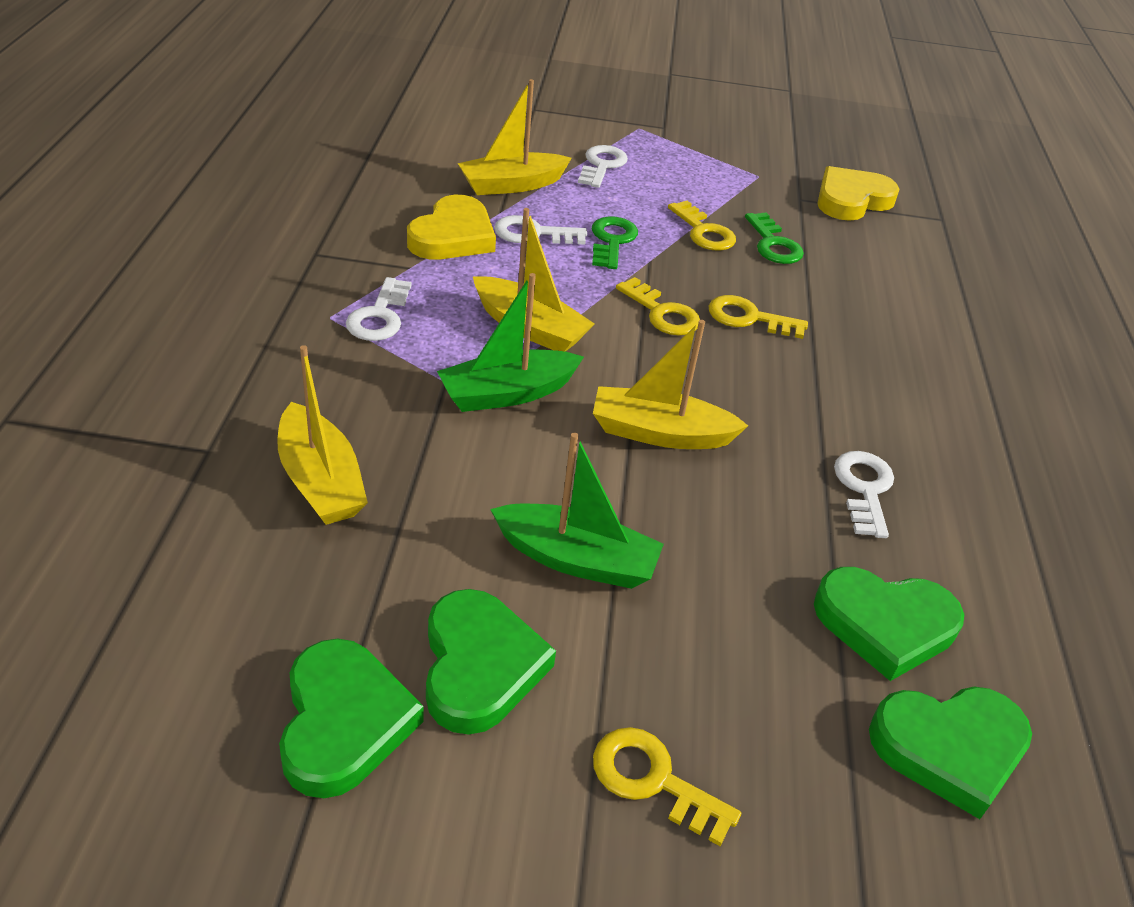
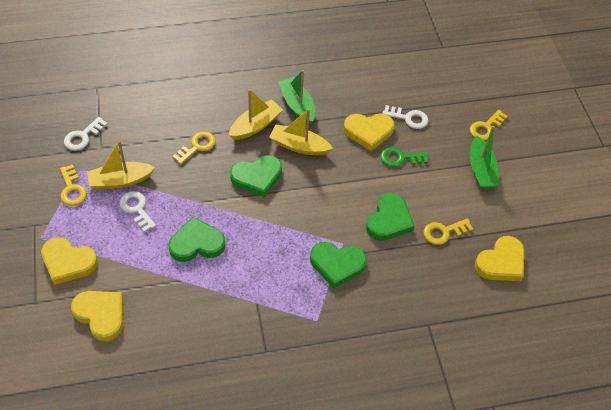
green key: 2 -> 1
white key: 4 -> 3
yellow boat: 4 -> 3
yellow heart: 2 -> 4

